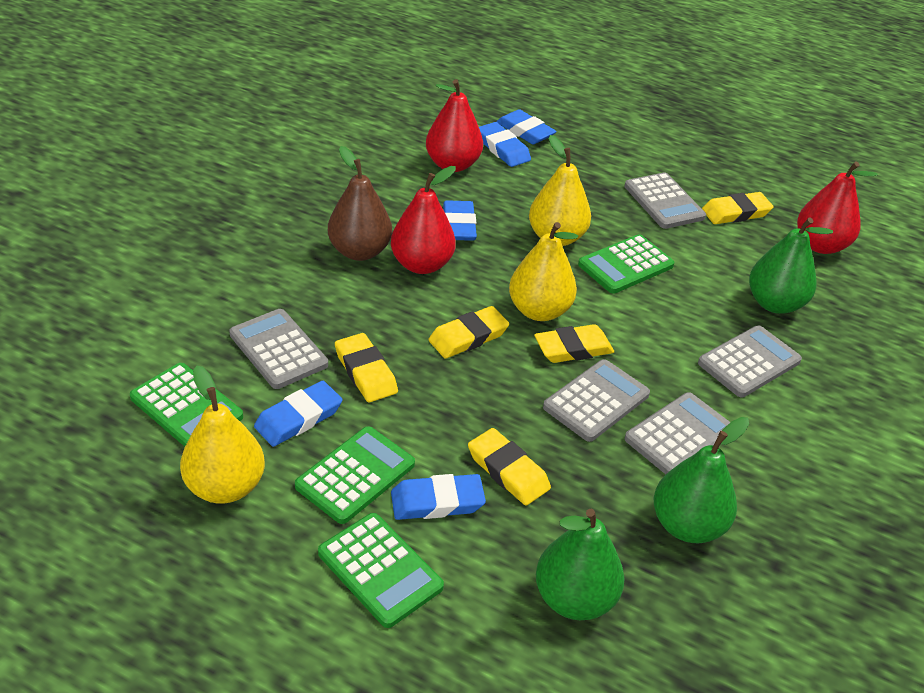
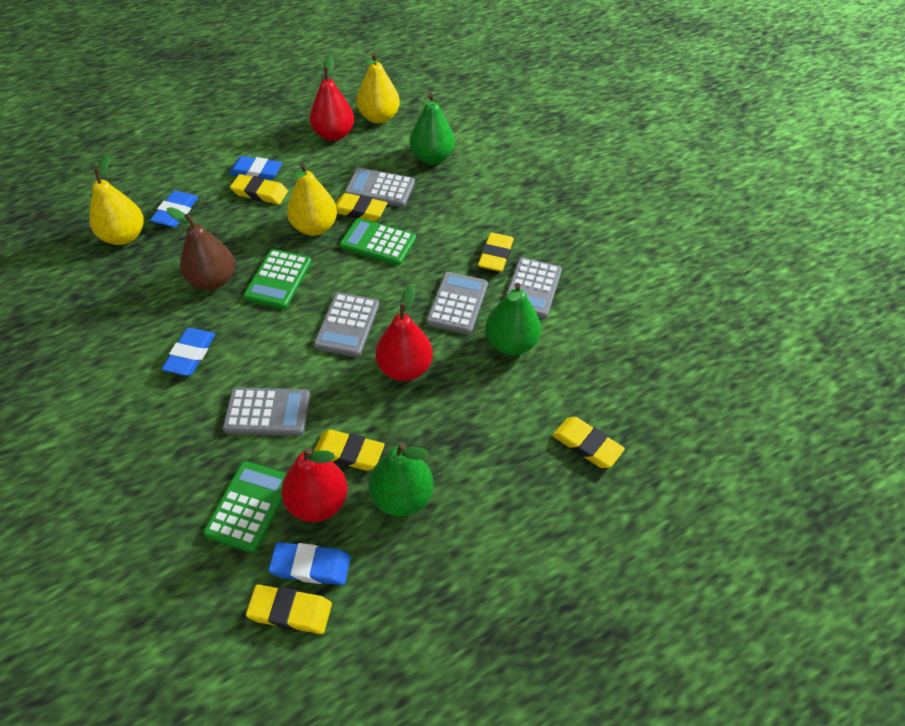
blue eraser: 5 -> 4
green calculator: 4 -> 3
yellow eraser: 5 -> 6

